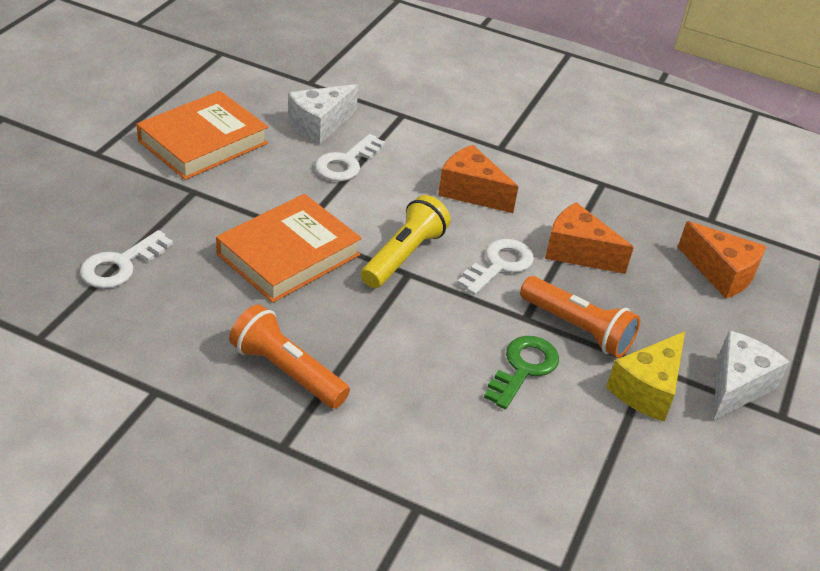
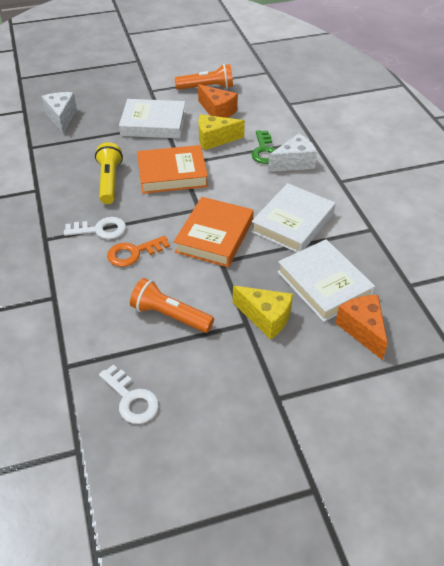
orange cheese: 3 -> 2
orange key: 0 -> 1
white book: 0 -> 3
white key: 3 -> 2
yellow cheese: 1 -> 2

